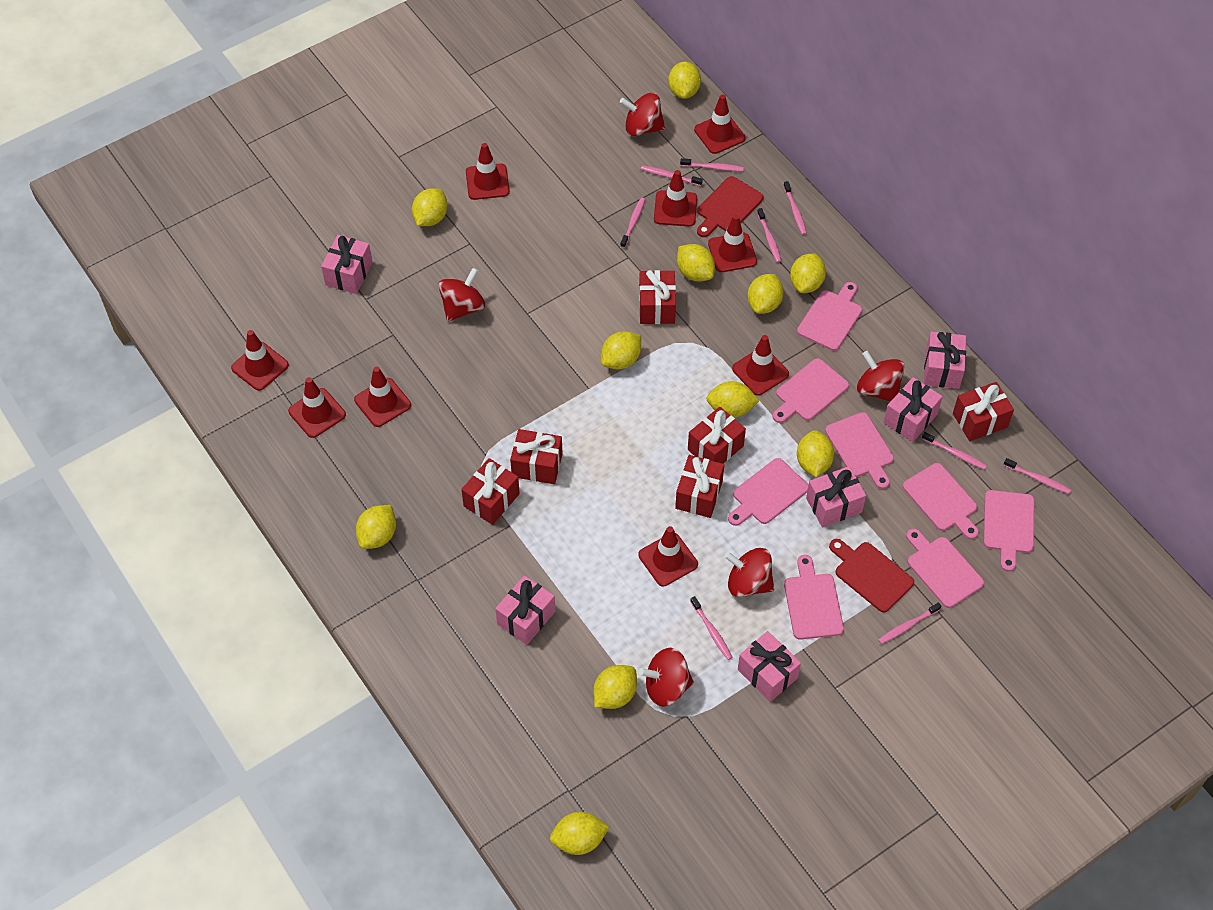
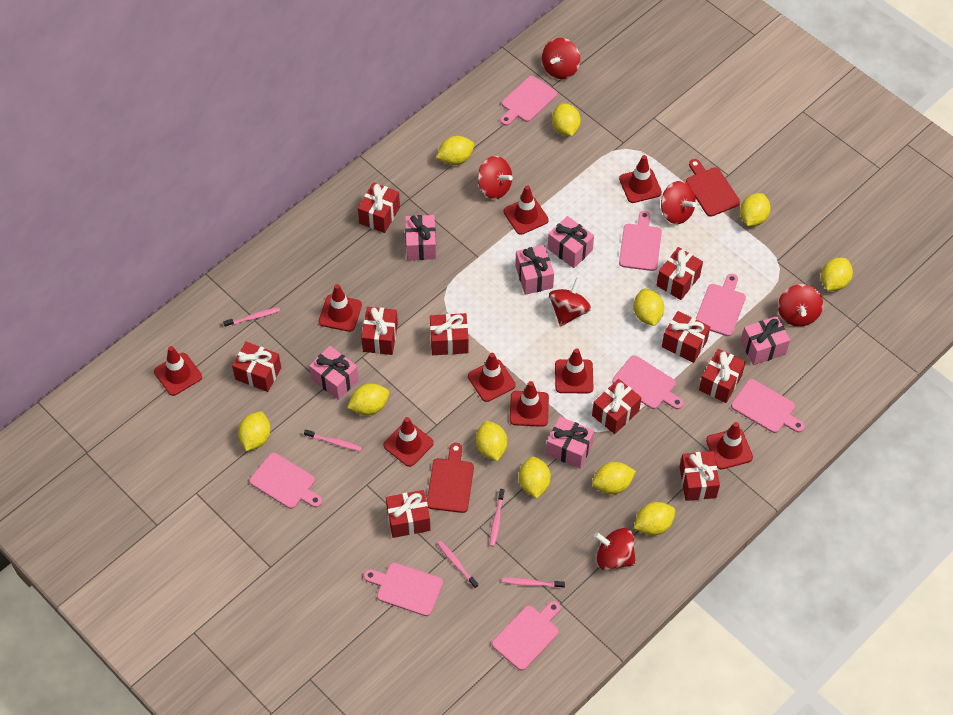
pink toothbrush: 9 -> 5
red gift: 6 -> 10
red spinning top: 5 -> 6

